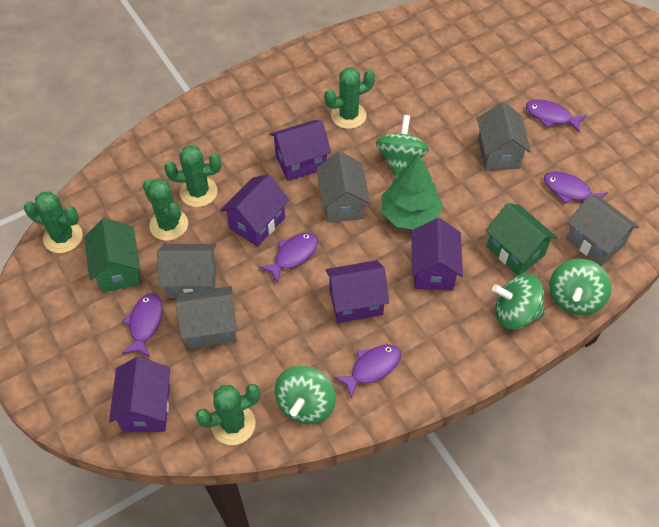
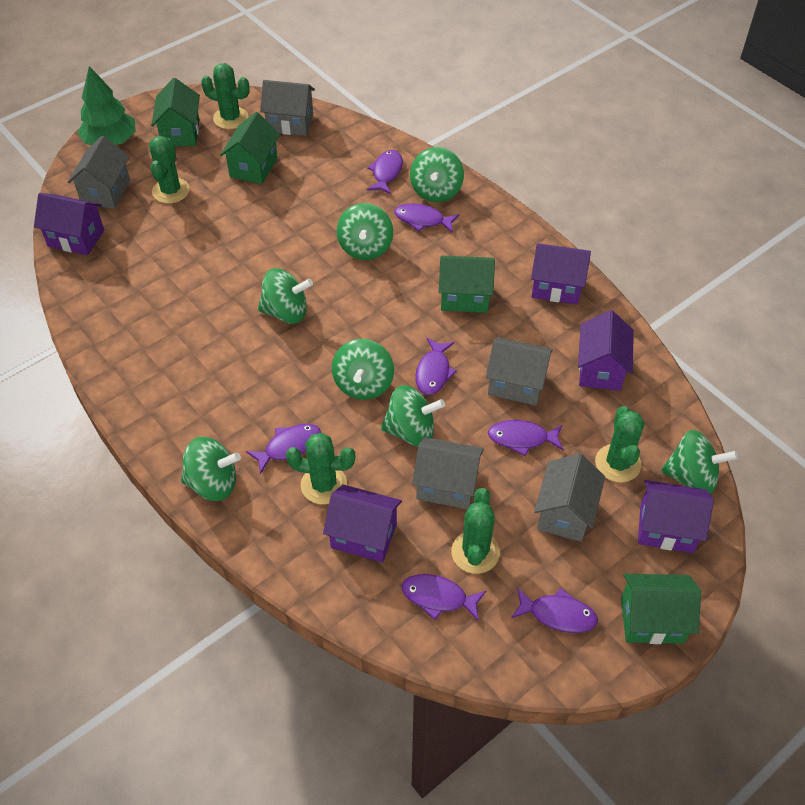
green house: 2 -> 4
green spinning top: 4 -> 7
purple fish: 5 -> 7

